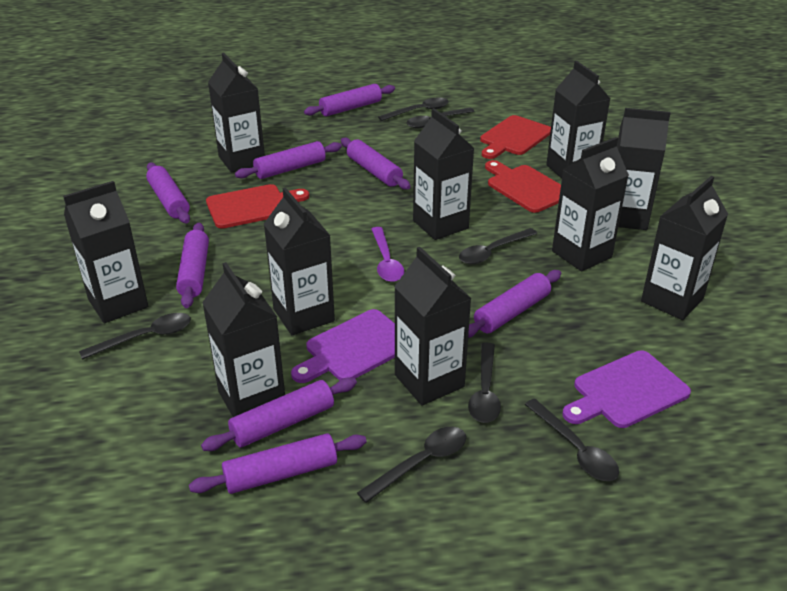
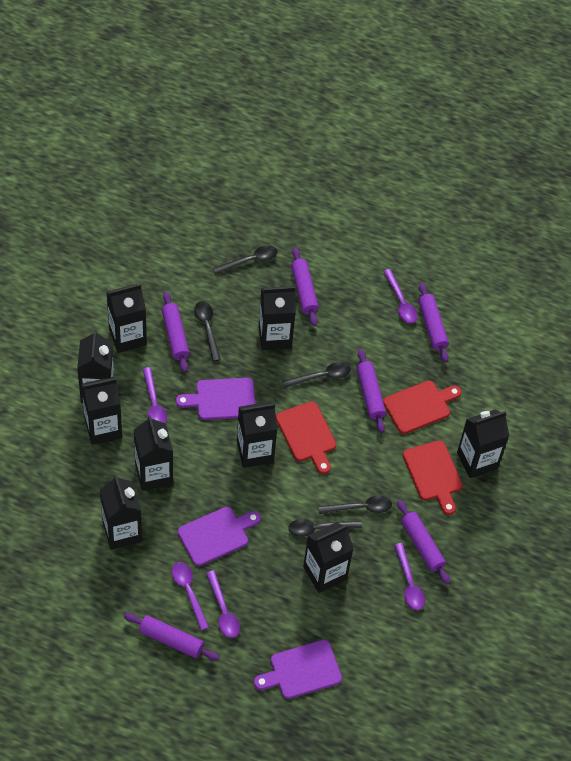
black carton: 10 -> 9
black spoon: 7 -> 5
purple cutting board: 2 -> 3
purple rolling pin: 8 -> 6
purple spoon: 1 -> 5

